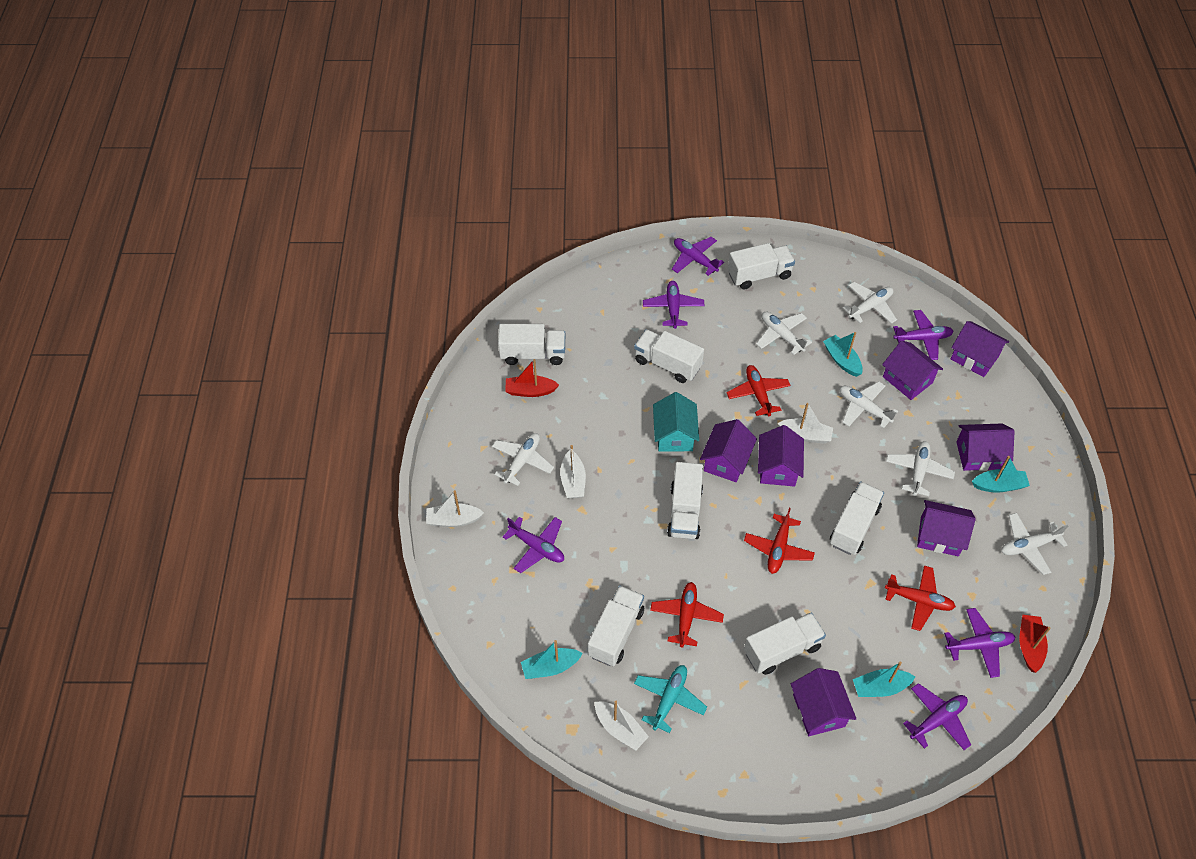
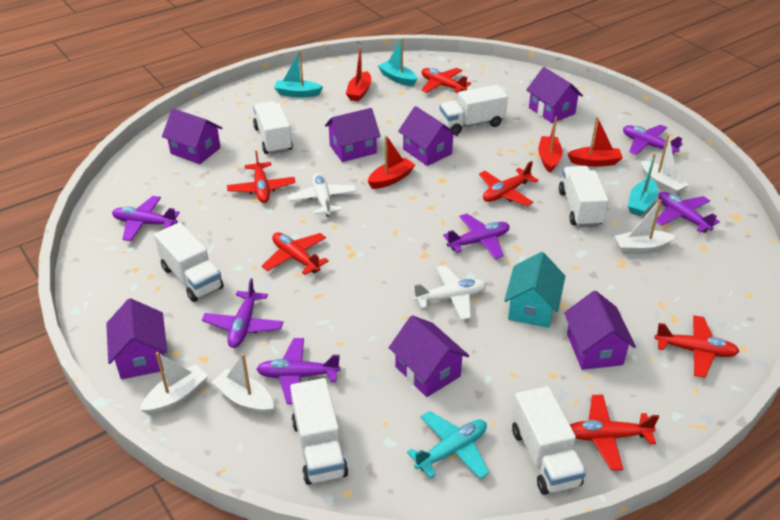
red boat: 2 -> 4
red plane: 4 -> 6
turquoise boat: 4 -> 3
white plane: 6 -> 2
white truck: 7 -> 6

